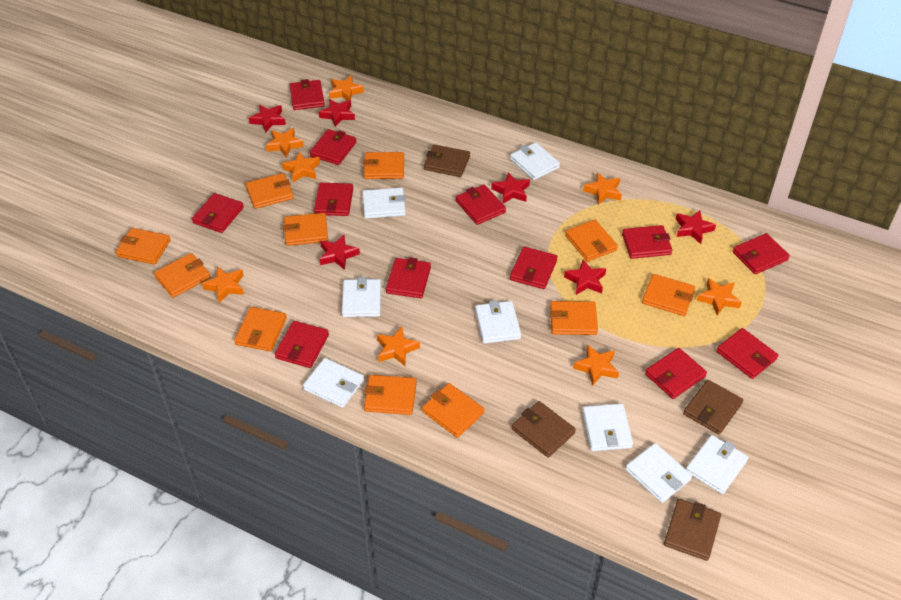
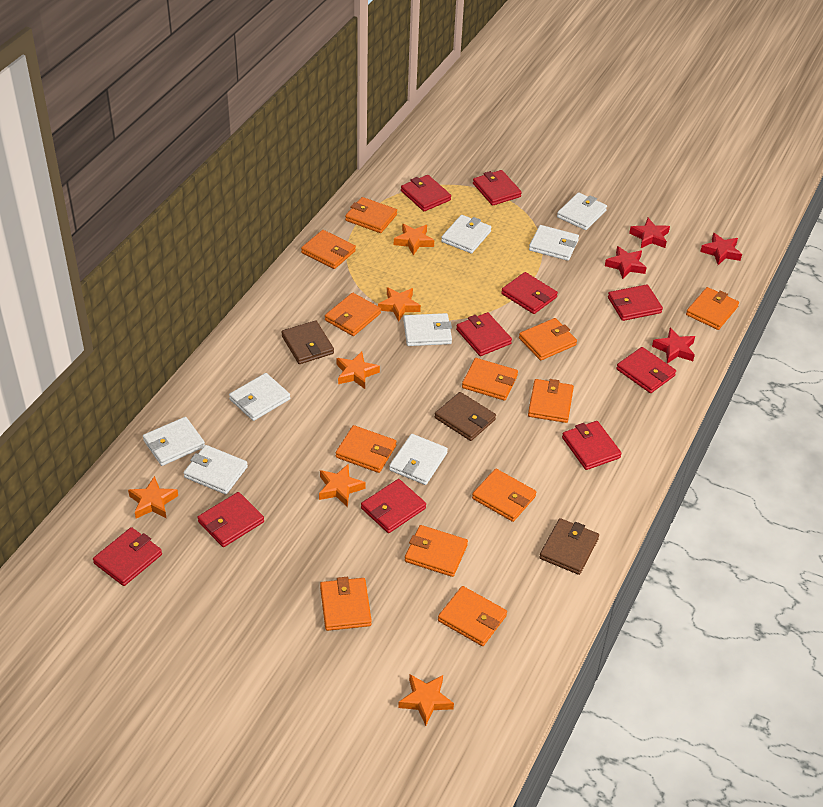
brown wallet: 4 -> 3
orange star: 8 -> 6
orange wallet: 11 -> 12
red star: 6 -> 4
red wallet: 12 -> 10

